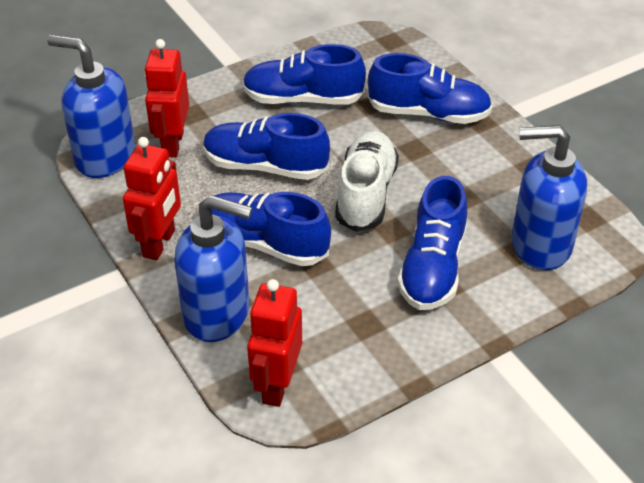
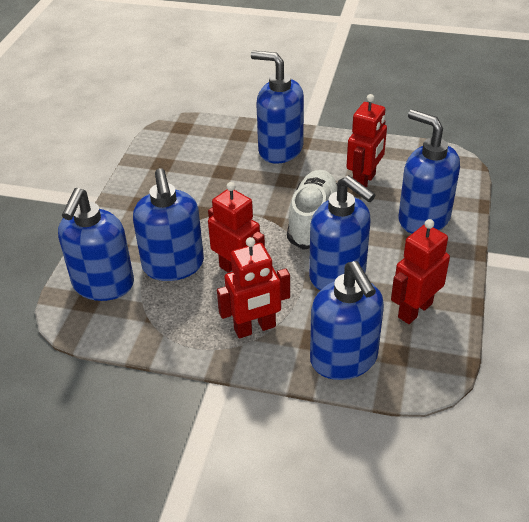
blue shoe: 5 -> 0
blue soap dispenser: 3 -> 6
red robot: 3 -> 4

